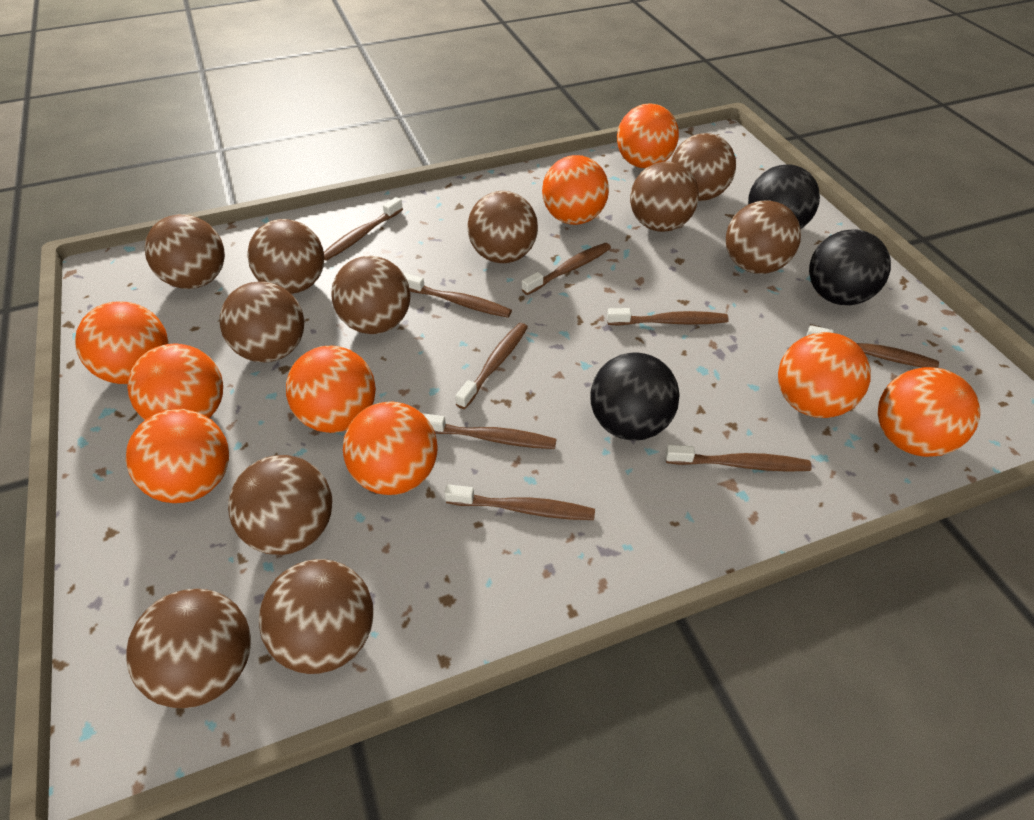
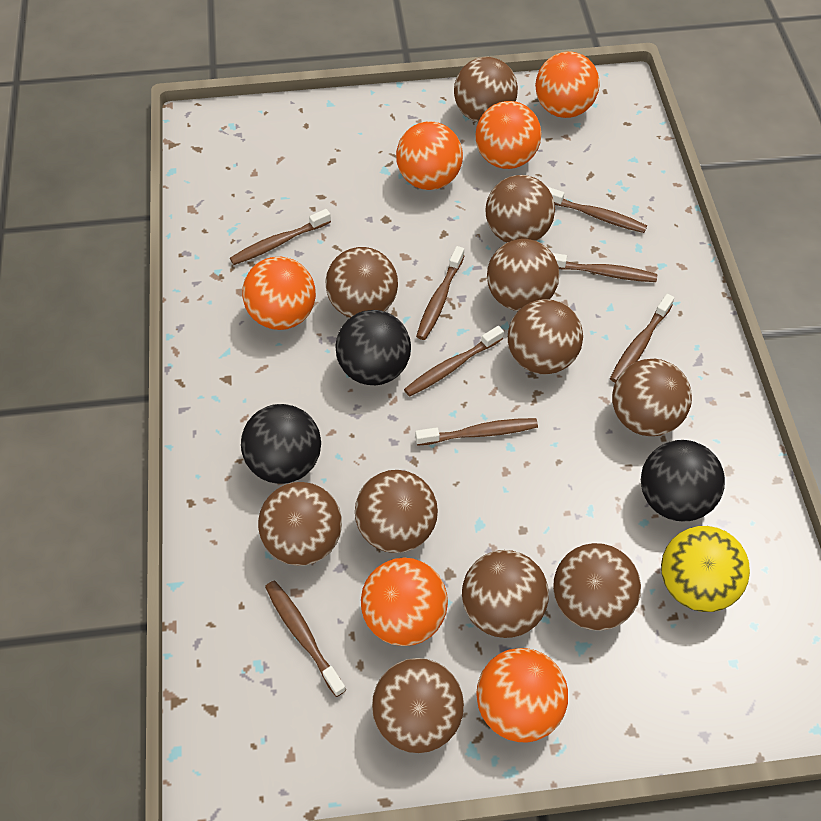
brown toothbrush: 9 -> 8
orange ball: 9 -> 6
yellow ball: 0 -> 1

